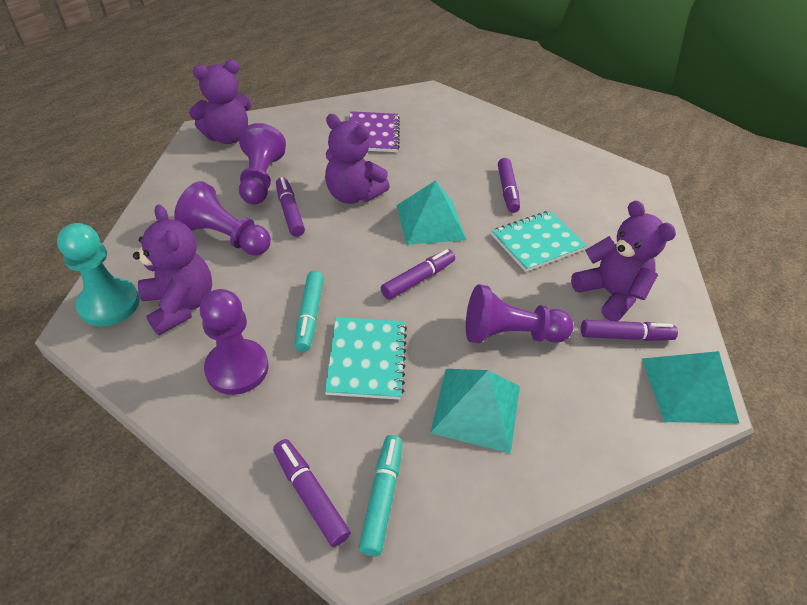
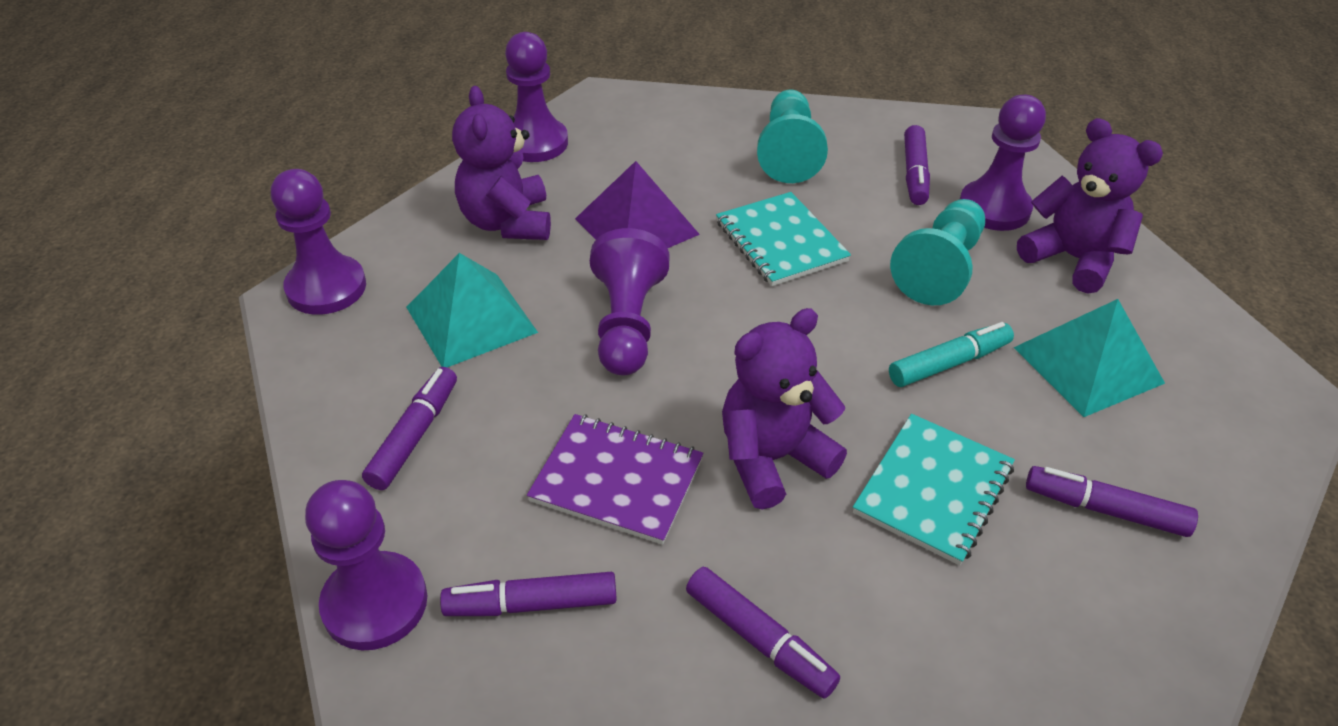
purple pawn: 4 -> 5
purple pyramid: 0 -> 1
purple teddy bear: 4 -> 3
turquoise marker: 2 -> 1
turquoise pawn: 1 -> 2
turquoise pyramid: 3 -> 2

